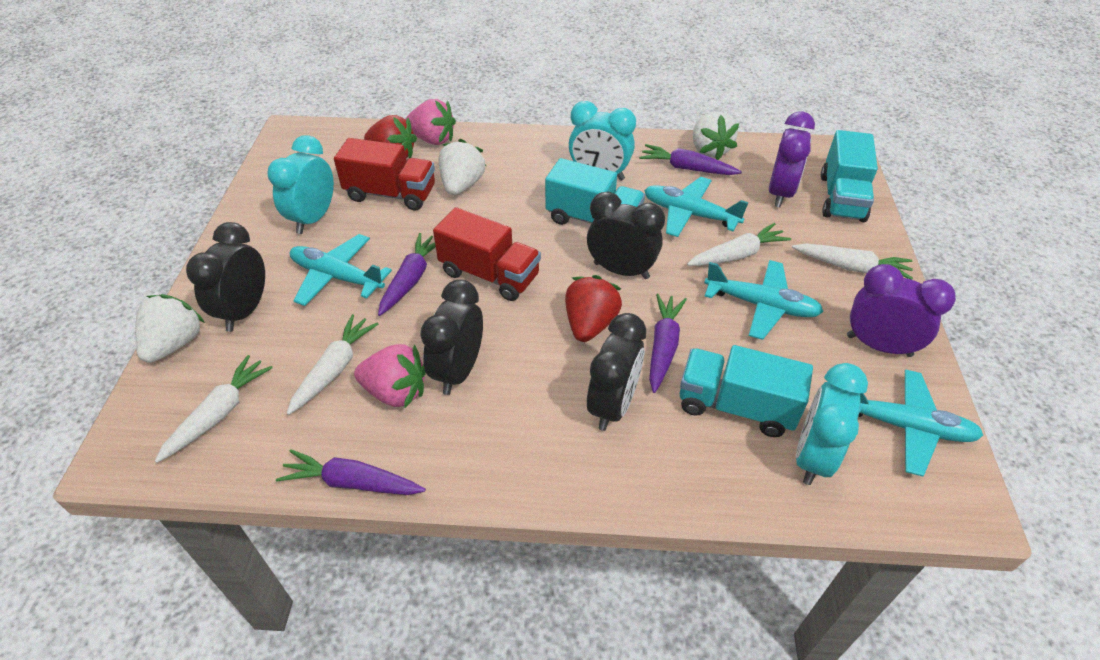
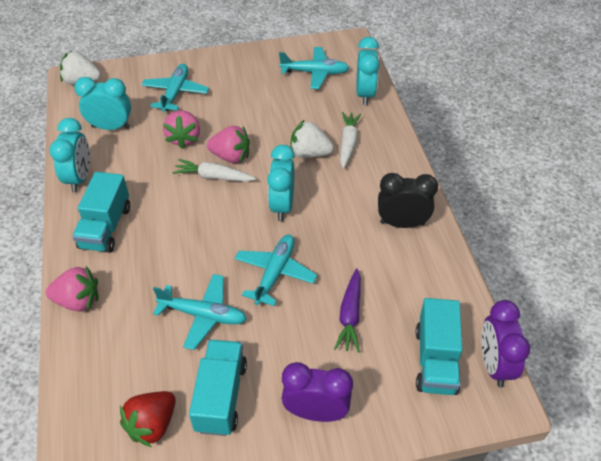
black clock: 4 -> 1
pink strawberry: 2 -> 3
purple carrot: 4 -> 1
red strawberry: 2 -> 1
red truck: 2 -> 0
turquoise clock: 3 -> 4
white carrot: 4 -> 2
white strawberry: 3 -> 2

